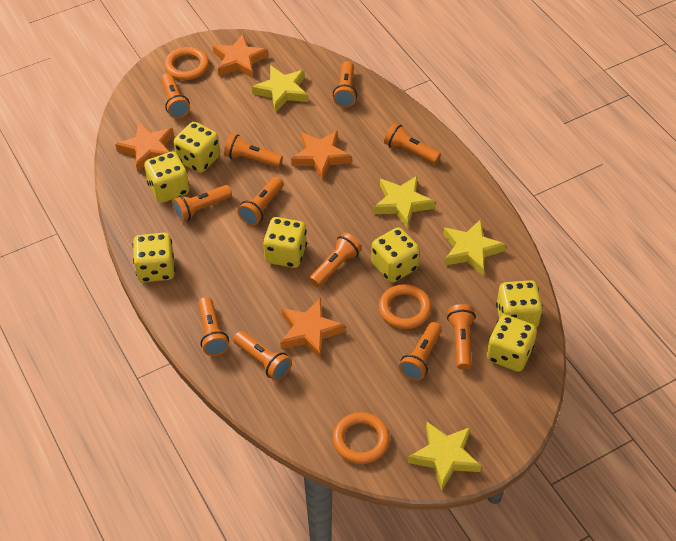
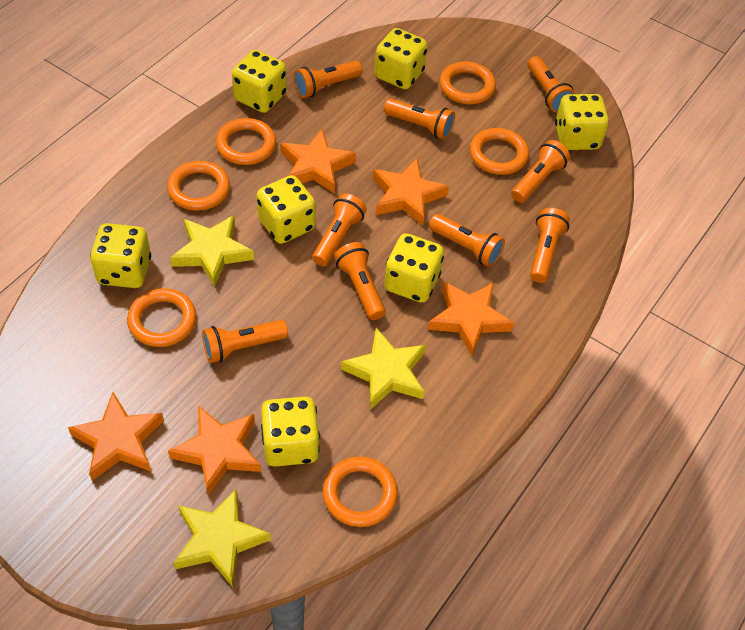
orange flashlight: 11 -> 9
orange ring: 3 -> 6
orange star: 4 -> 5
yellow star: 4 -> 3

